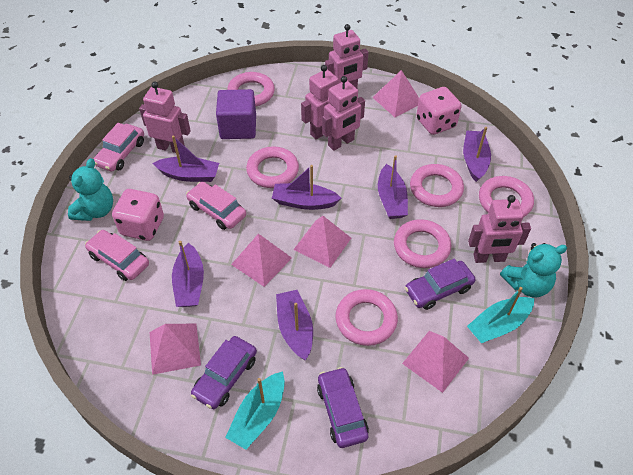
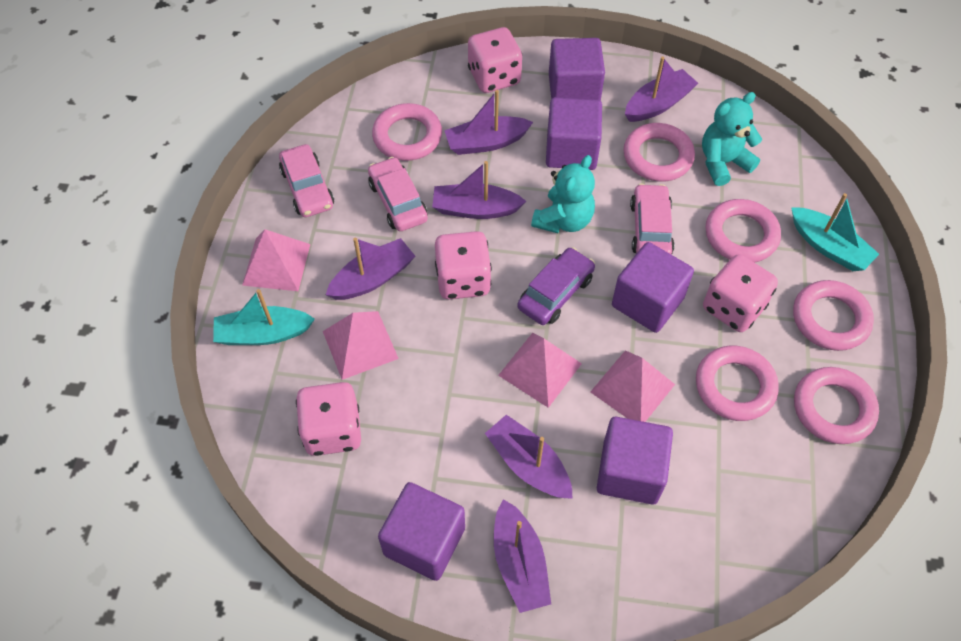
pink dice: 2 -> 4
pink pyramid: 5 -> 4
pink robot: 5 -> 0
purple car: 3 -> 1
purple cube: 1 -> 5

